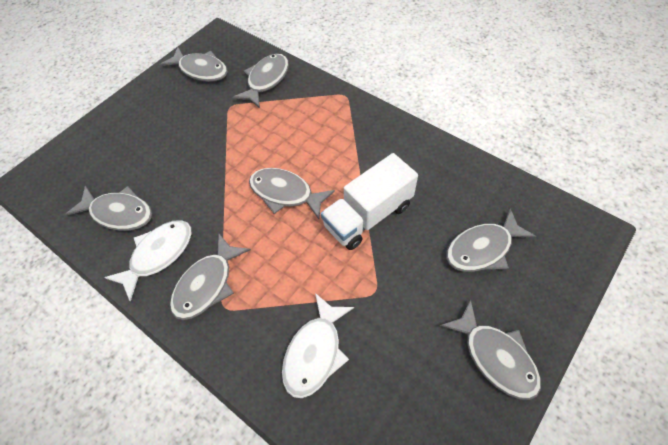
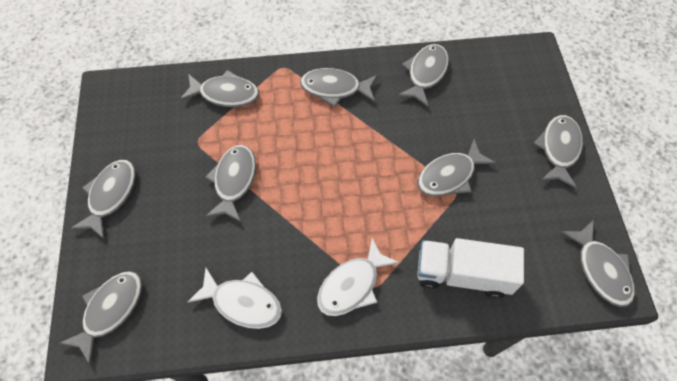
grey fish: 7 -> 9

